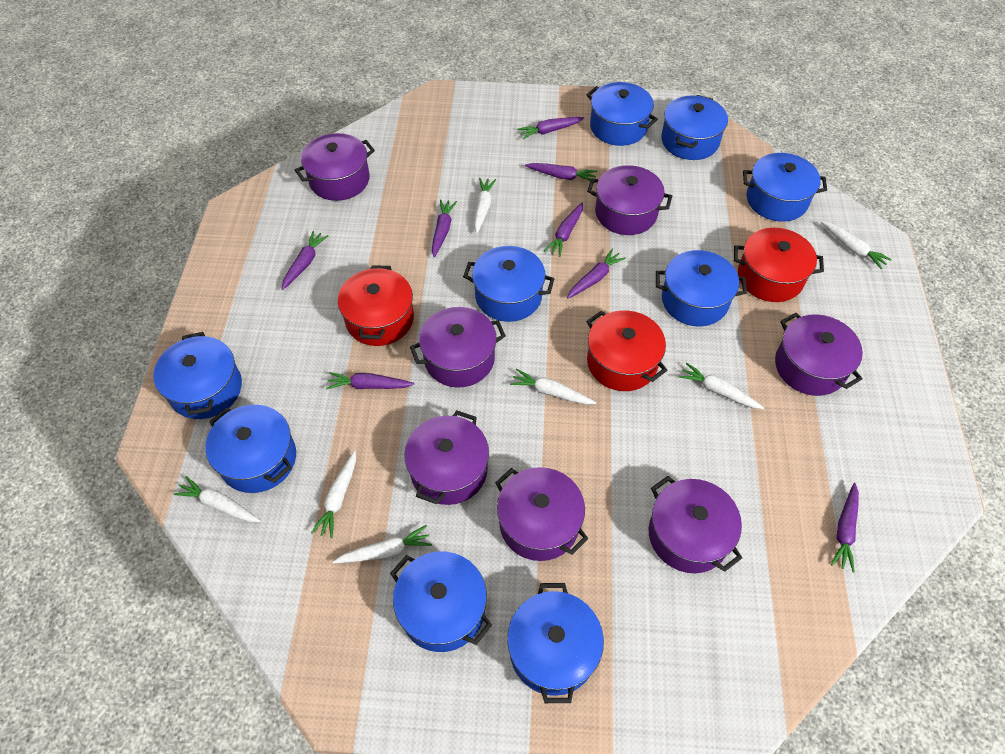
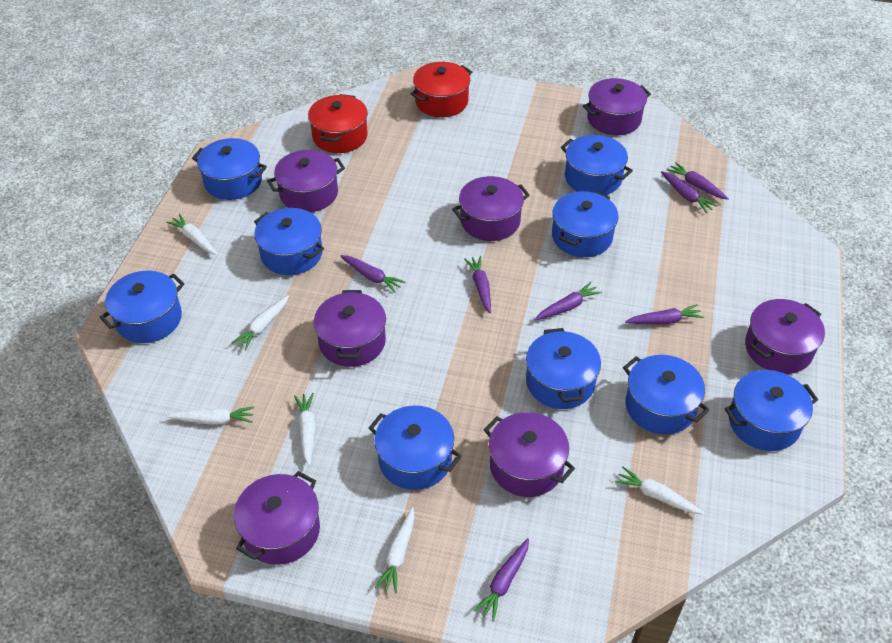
purple carrot: 8 -> 7
red pot: 3 -> 2
white carrot: 7 -> 6

